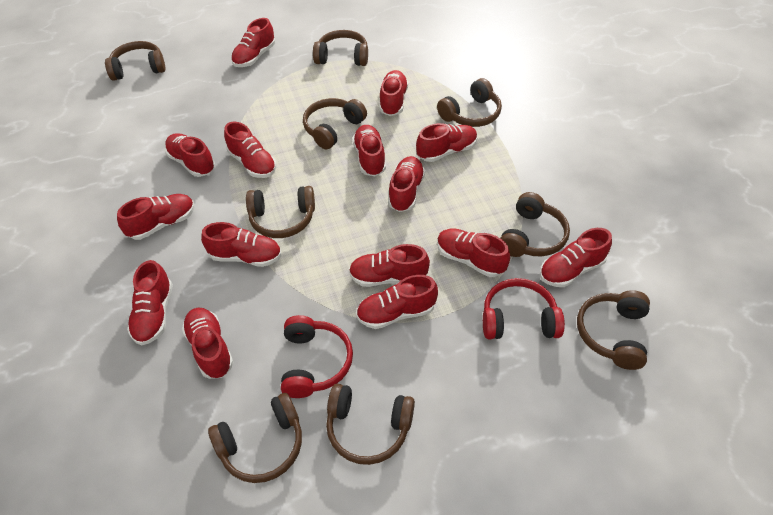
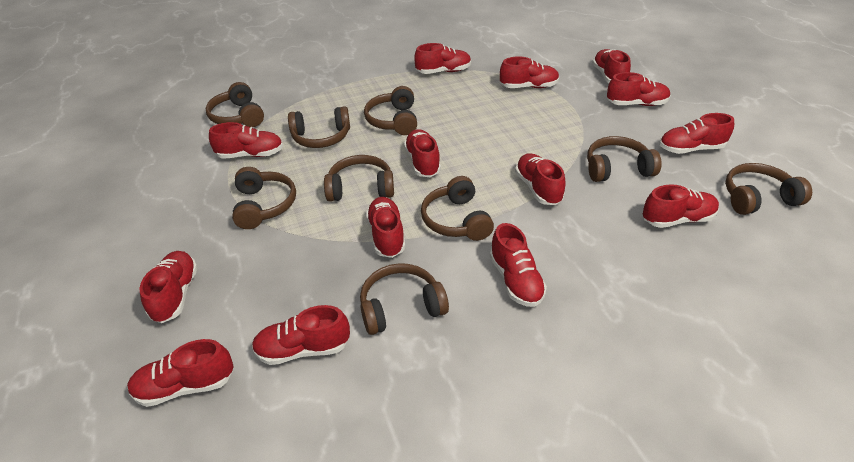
red headphones: 2 -> 0
red shoe: 15 -> 14

